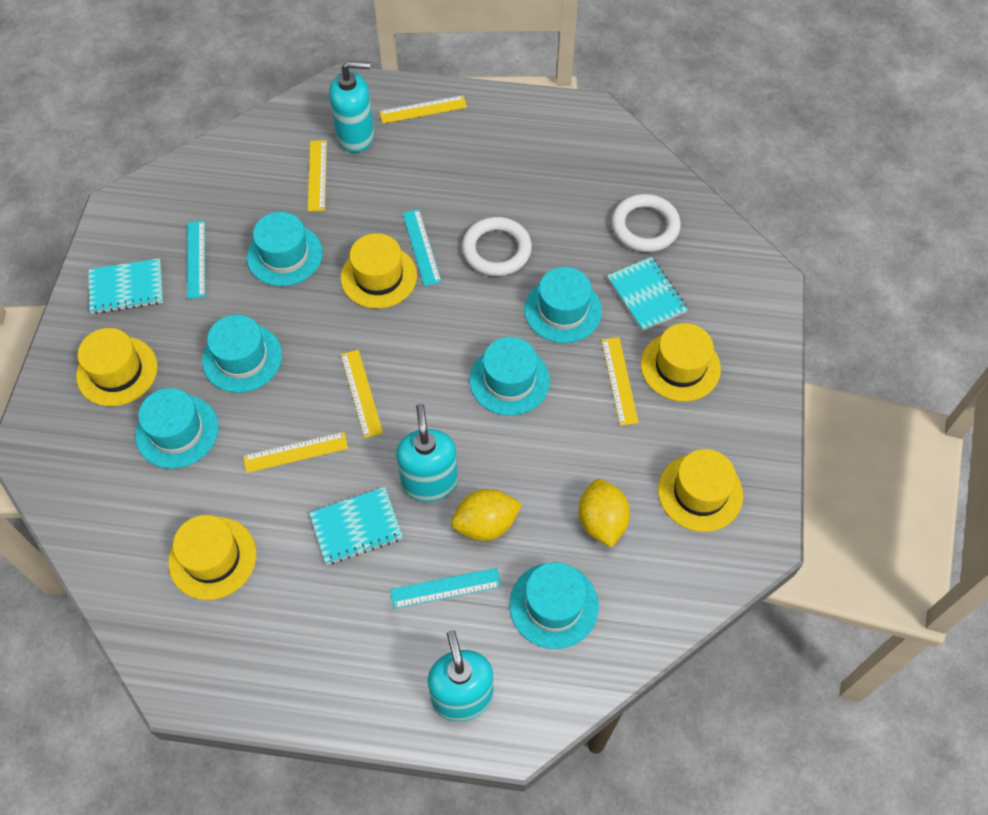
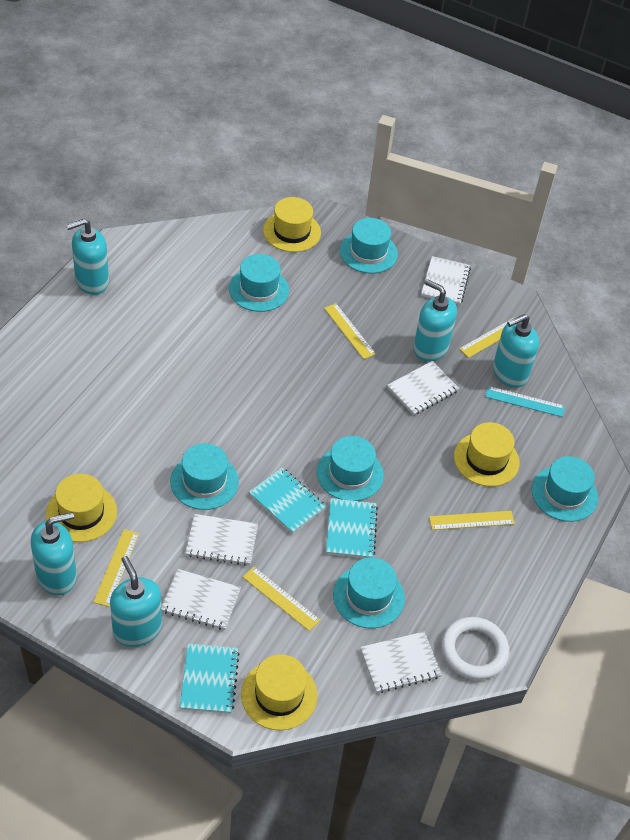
turquoise ruler: 3 -> 1
turquoise soap dispenser: 3 -> 5
white notebook: 0 -> 5
white ring: 2 -> 1
yellow hat: 5 -> 4
yellow lemon: 2 -> 0

